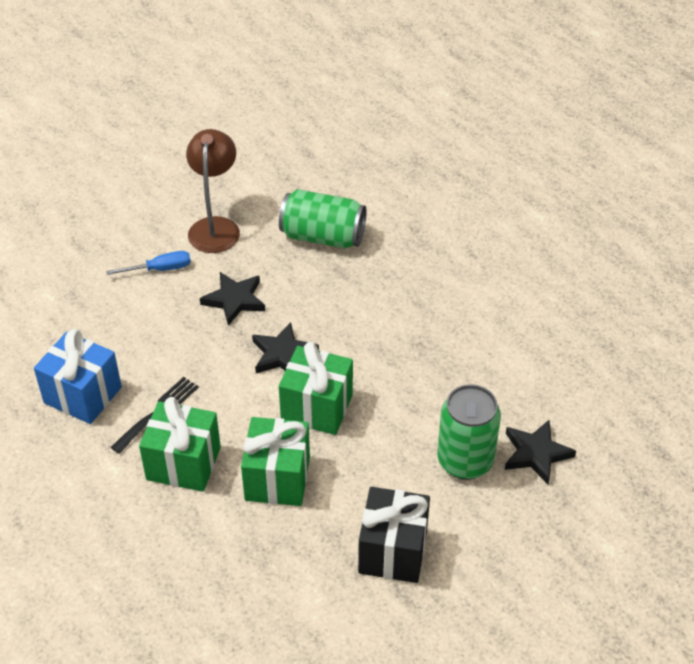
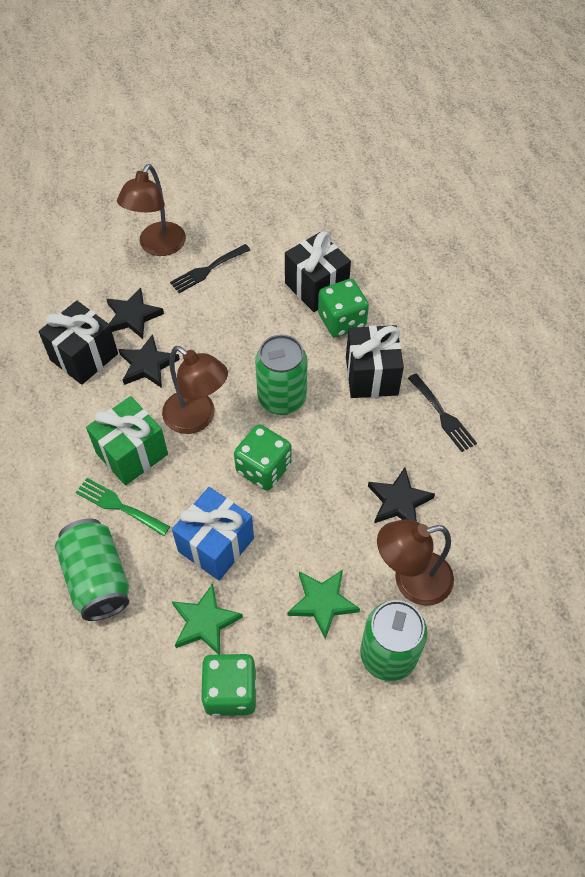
black fork: 1 -> 2
black gift: 1 -> 3
blue screwdriver: 1 -> 0
brown lamp: 1 -> 3
green can: 2 -> 3
green dice: 0 -> 3
green fork: 0 -> 1
green gift: 3 -> 1
green star: 0 -> 2

